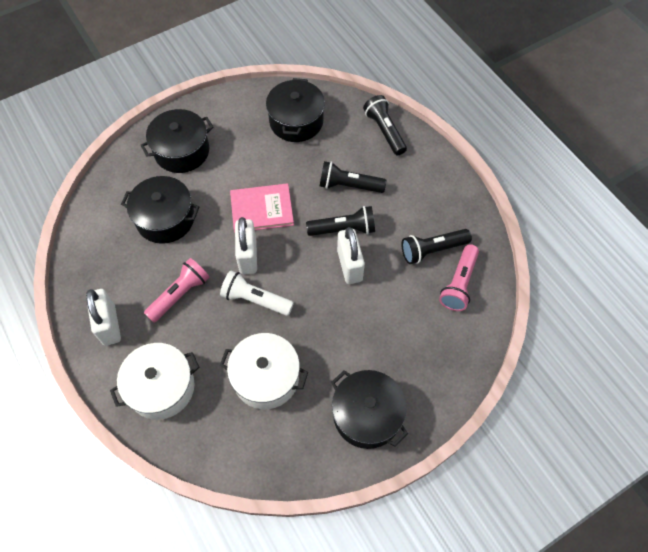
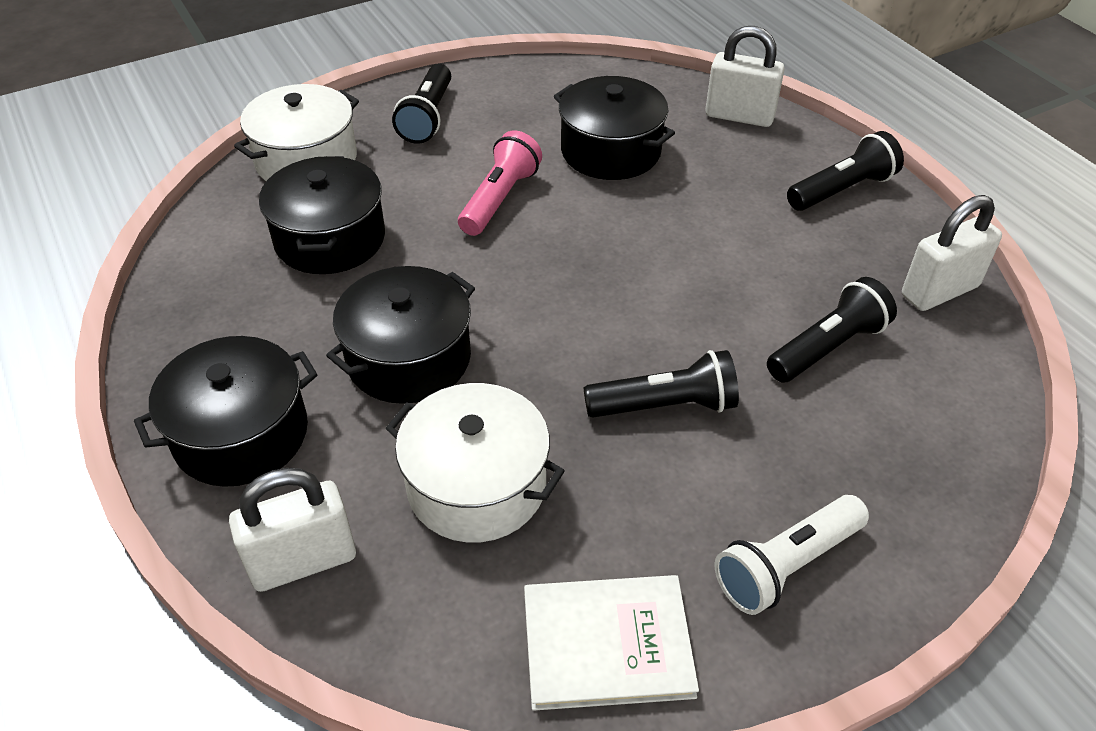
pink book: 1 -> 0
pink flashlight: 2 -> 1
white book: 0 -> 1

